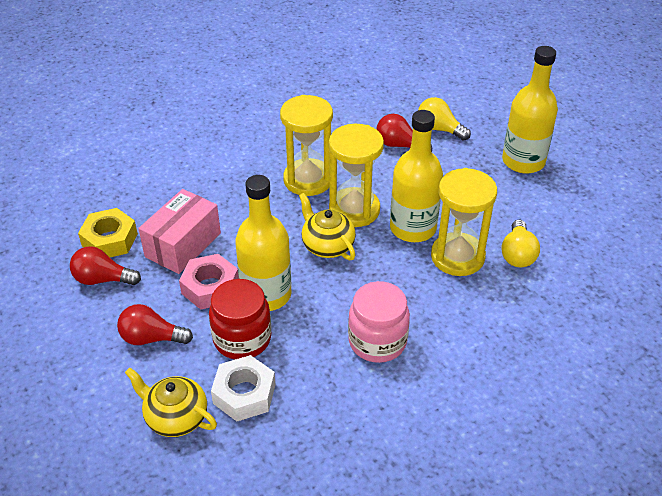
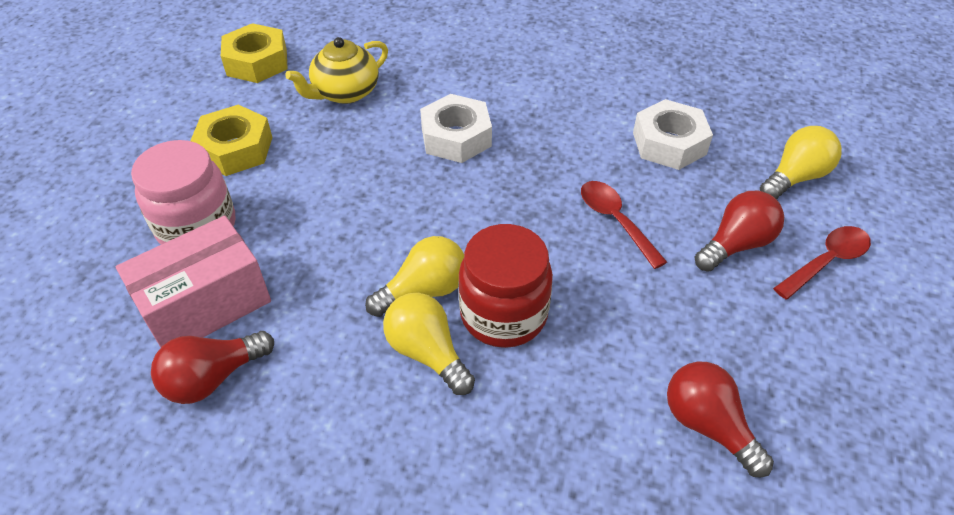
pink nut: 1 -> 0
red spoon: 0 -> 2
white nut: 1 -> 2
yellow bottle: 3 -> 0
yellow hourglass: 3 -> 0
yellow light bulb: 2 -> 3
yellow nut: 1 -> 2
yellow teapot: 2 -> 1

